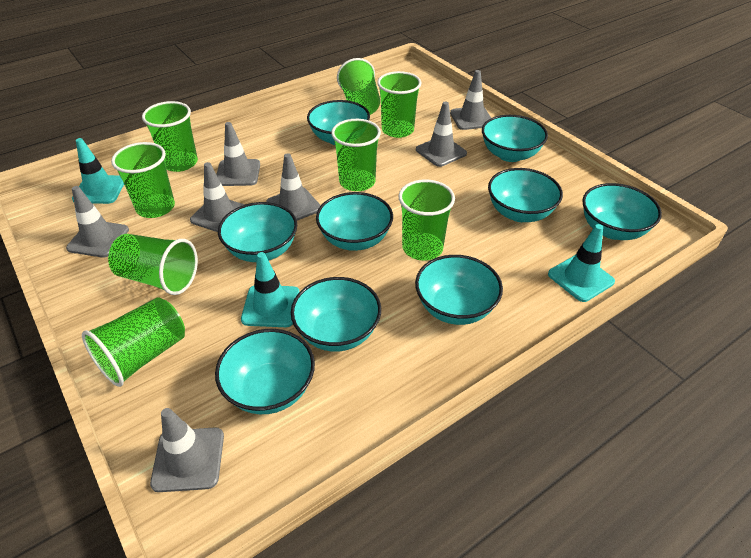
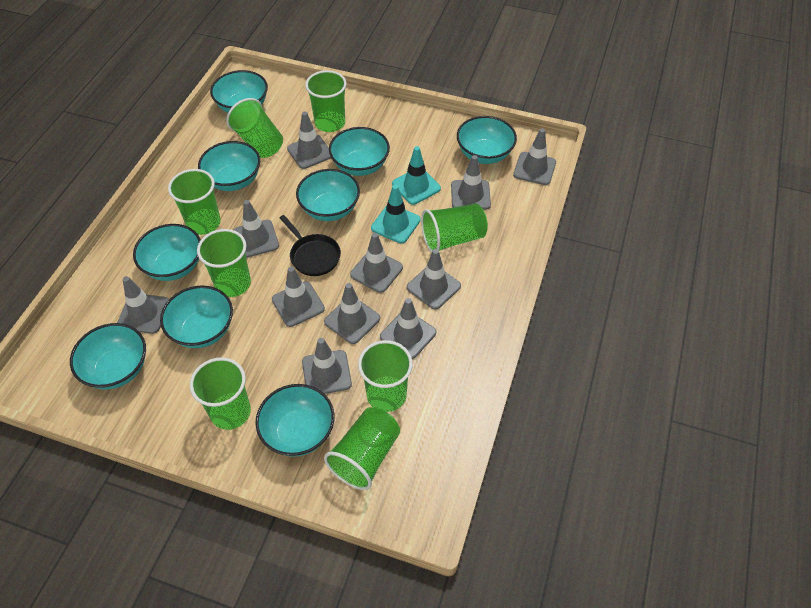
black pan: 0 -> 1
grey traffic cone: 7 -> 11
turquoise traffic cone: 3 -> 2

